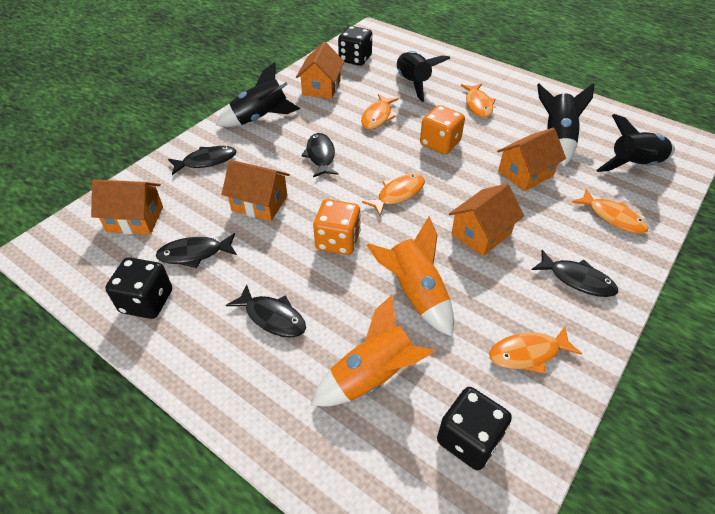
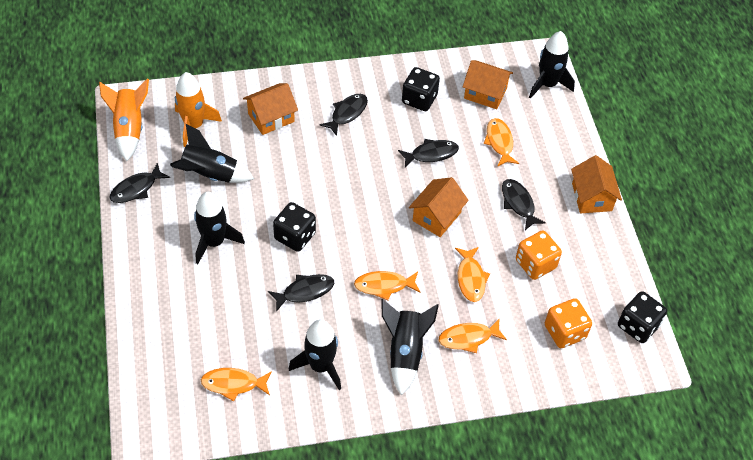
black rocket: 4 -> 5
orange house: 5 -> 4

